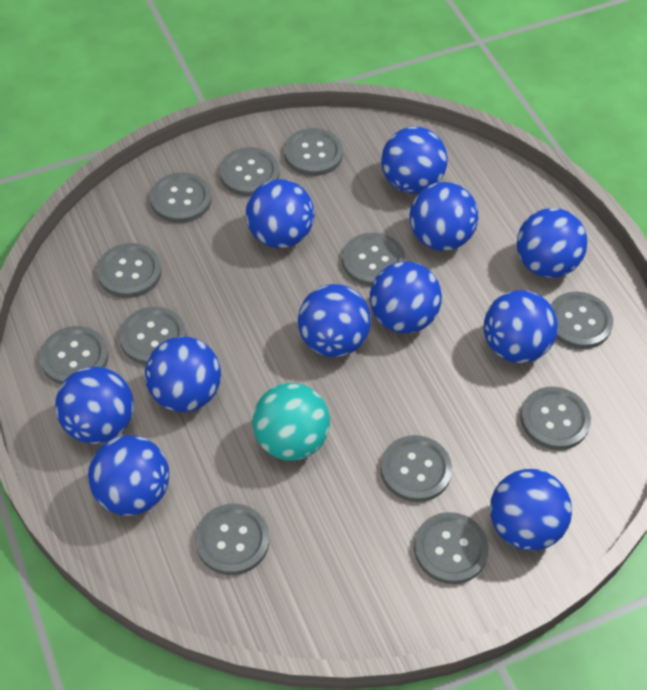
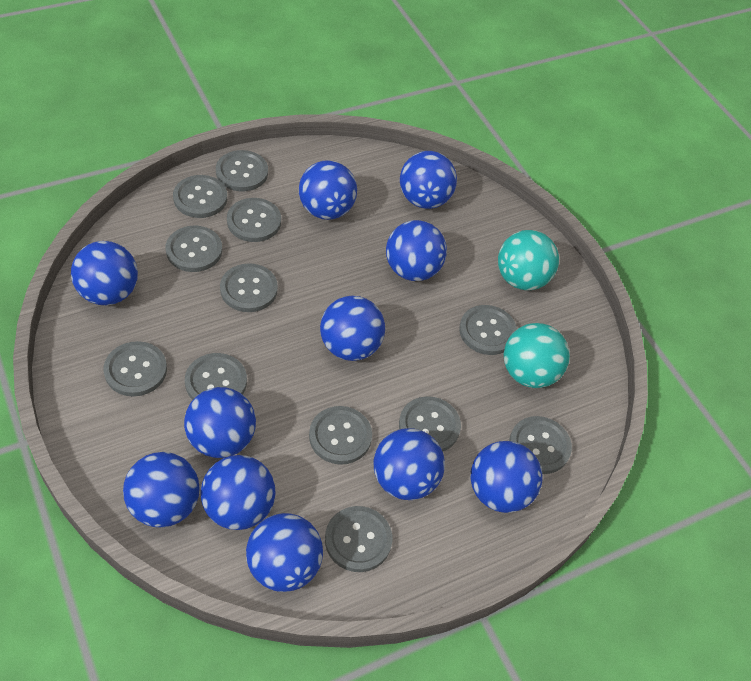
turquoise ball: 1 -> 2

